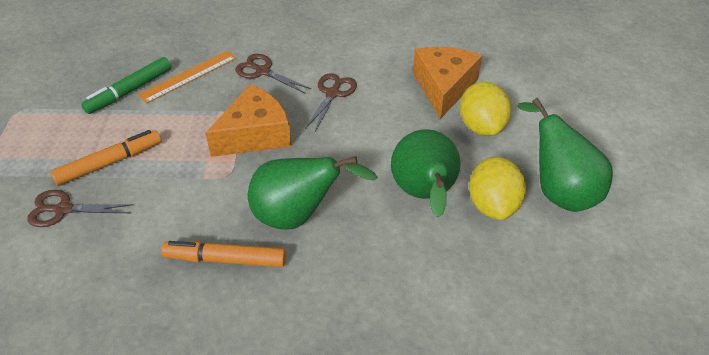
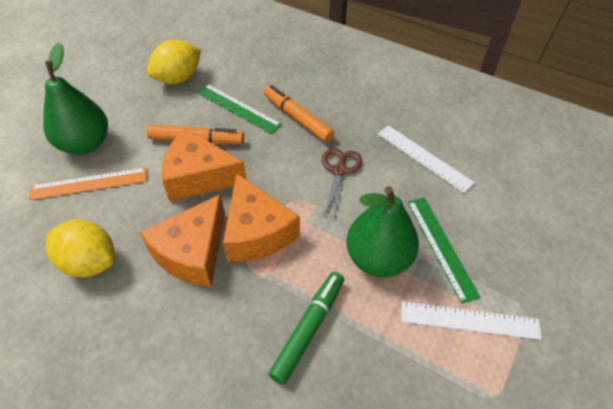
brown scissors: 3 -> 1
green pear: 3 -> 2
green ruler: 0 -> 2
orange cheese: 2 -> 3
white ruler: 0 -> 2

